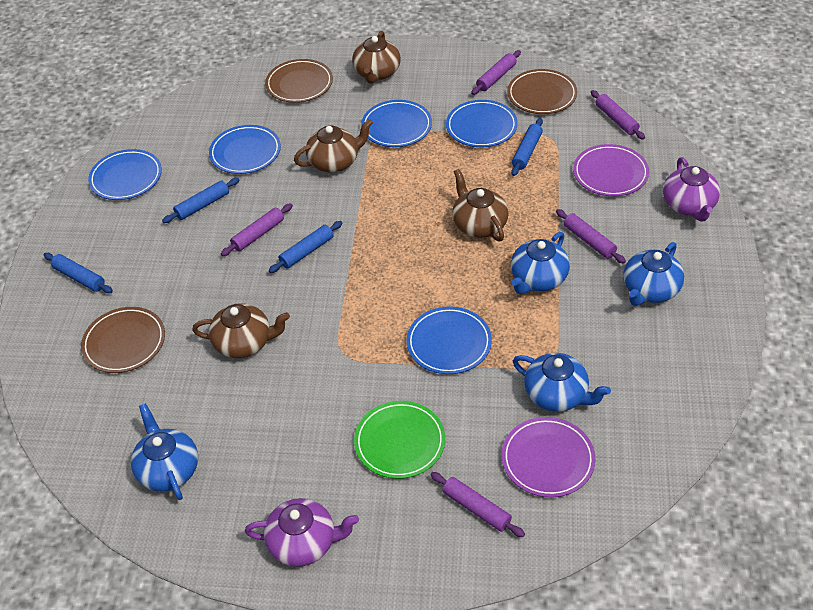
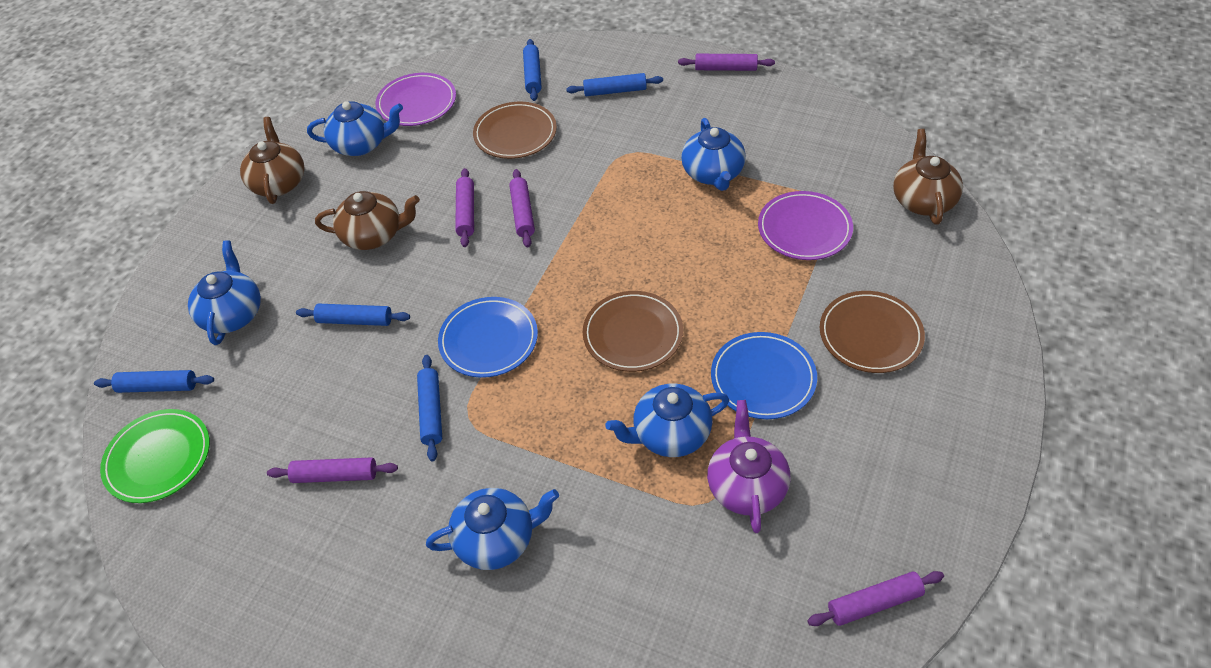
blue plate: 5 -> 2
blue rolling pin: 4 -> 5
blue teapot: 4 -> 5
brown teapot: 4 -> 3
purple teapot: 2 -> 1

